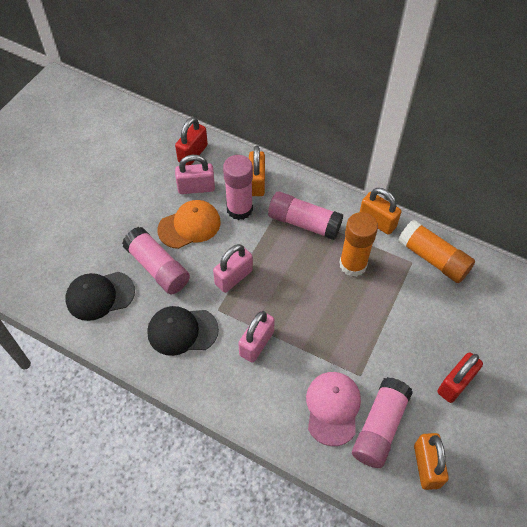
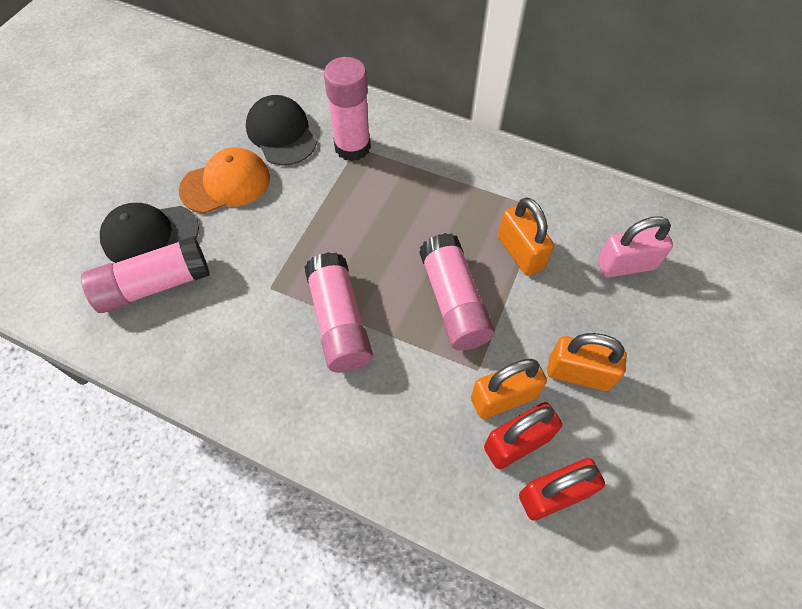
orange glue stick: 2 -> 0
pink cap: 1 -> 0
pink padlock: 3 -> 1

